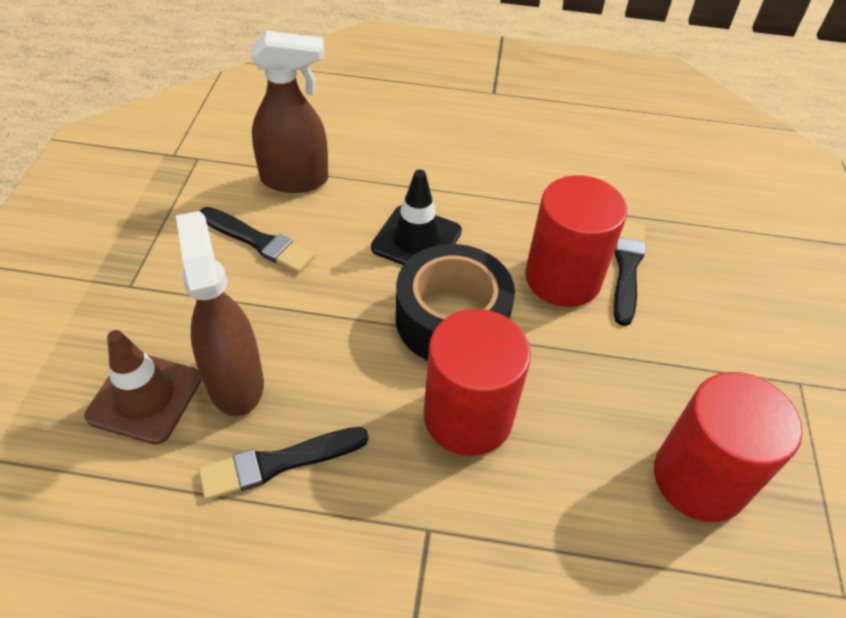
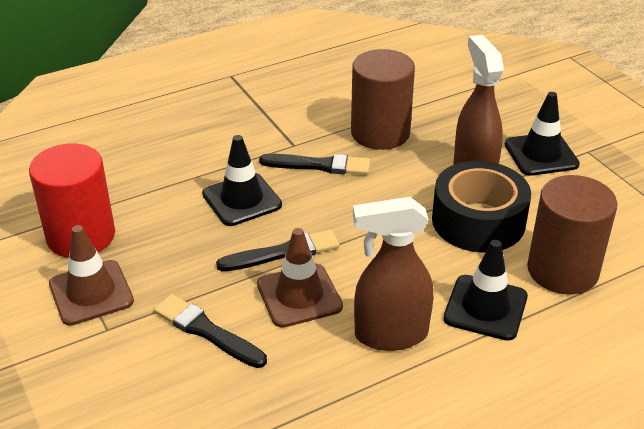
black traffic cone: 1 -> 3
brown cylinder: 0 -> 2
brown traffic cone: 1 -> 2
red cylinder: 3 -> 1

